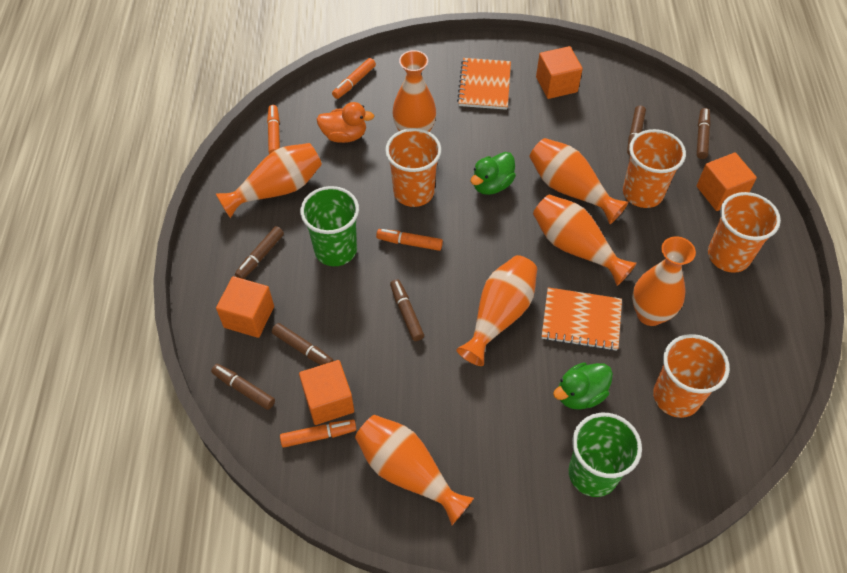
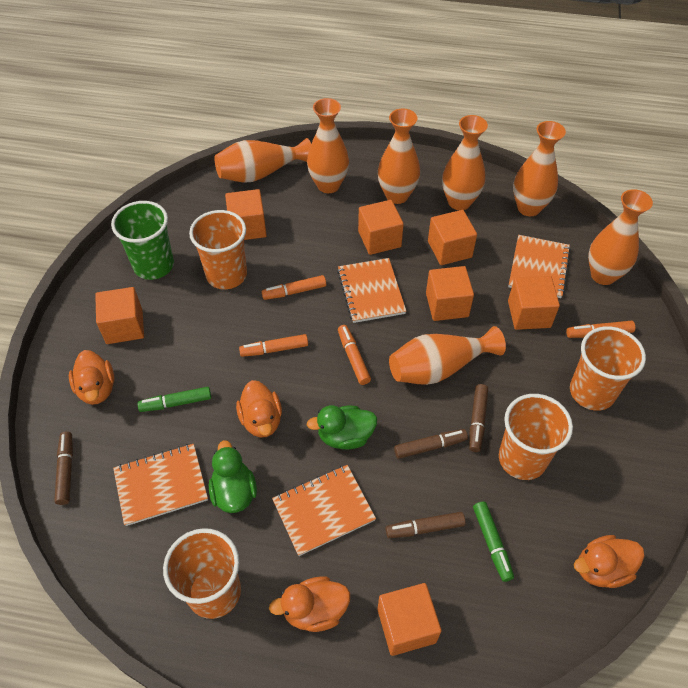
brown marker: 6 -> 4
green cup: 2 -> 1
green marker: 0 -> 2
orange cube: 4 -> 7
orange duck: 1 -> 4
orange notebook: 2 -> 4

